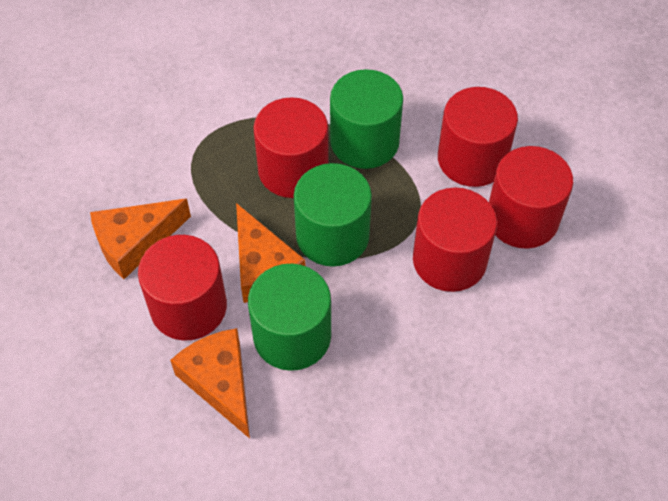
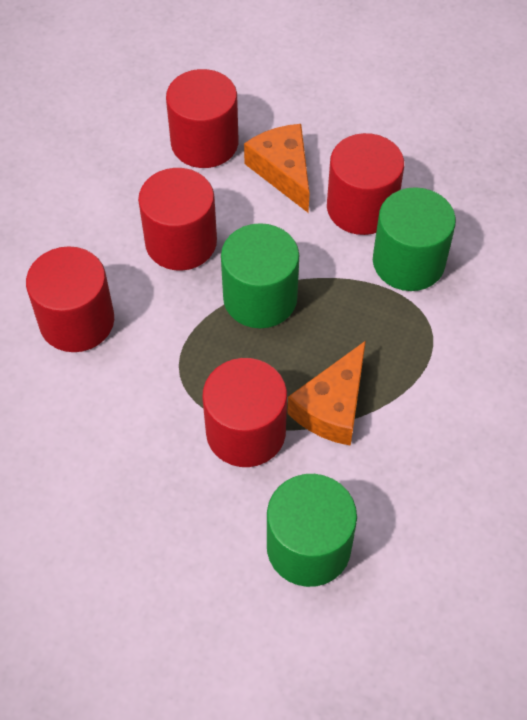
orange cheese: 3 -> 2

